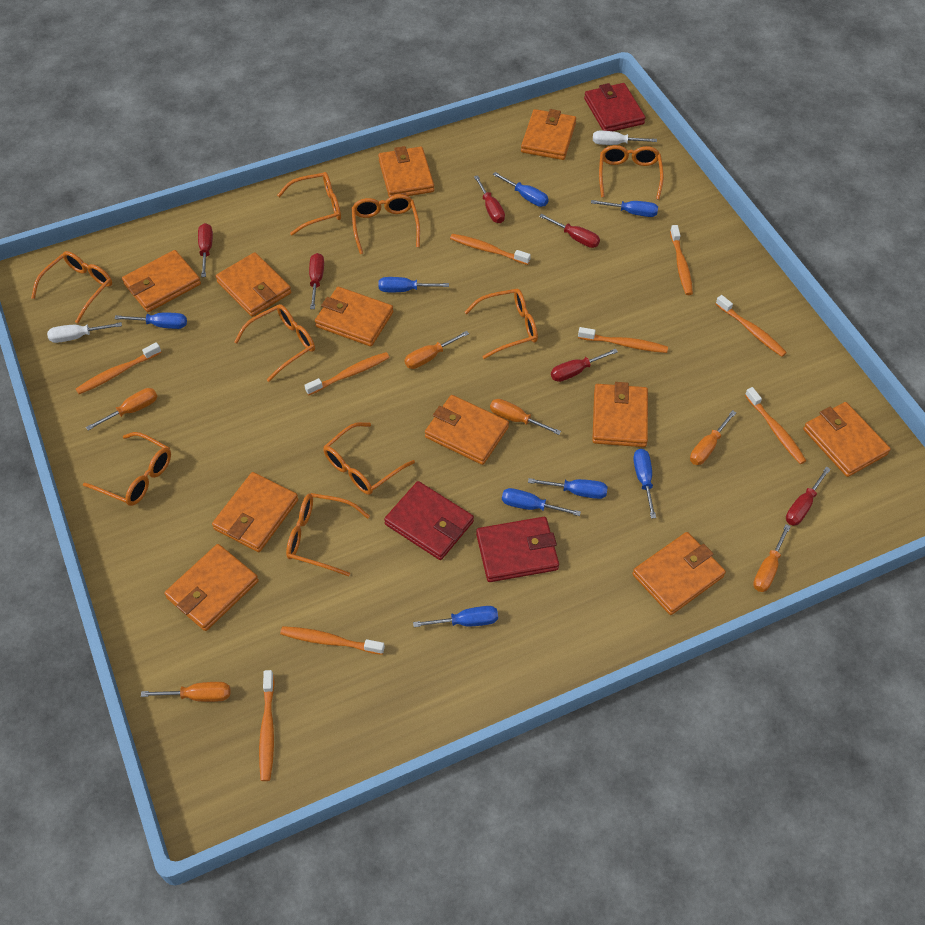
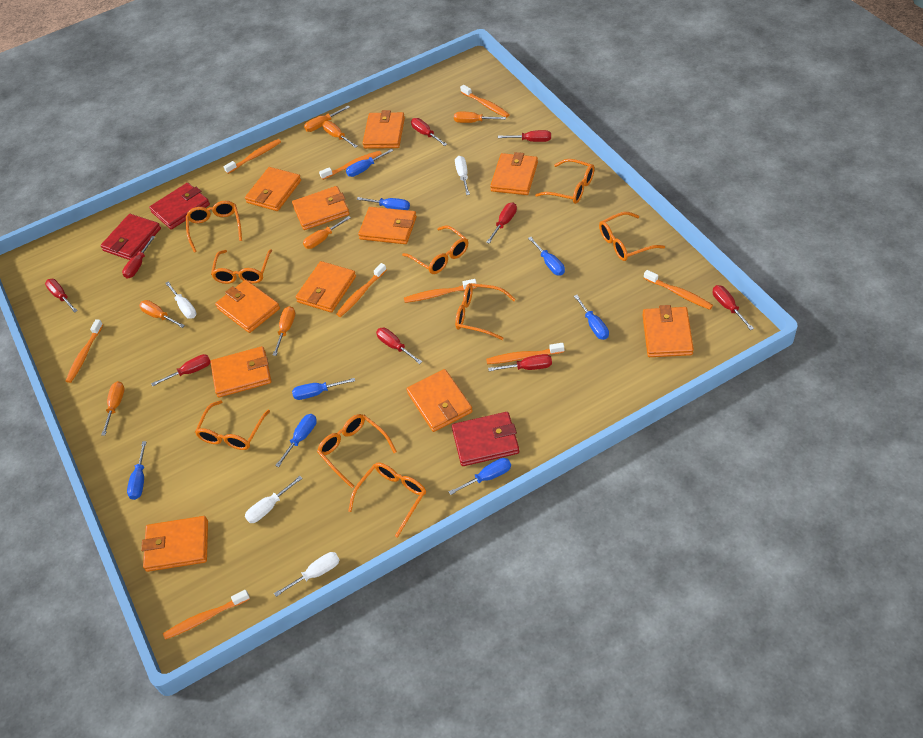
orange screwdriver: 6 -> 7
red screwdriver: 6 -> 9
white screwdriver: 2 -> 4

